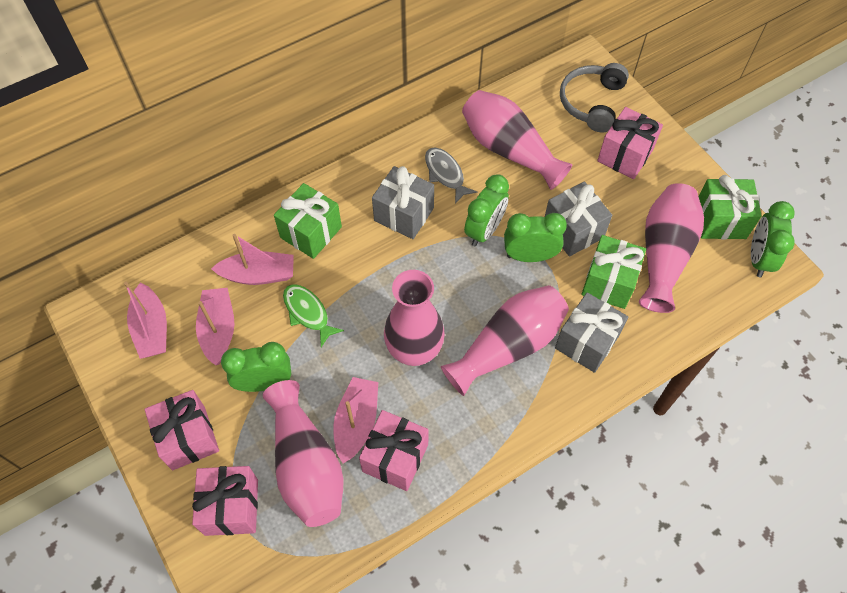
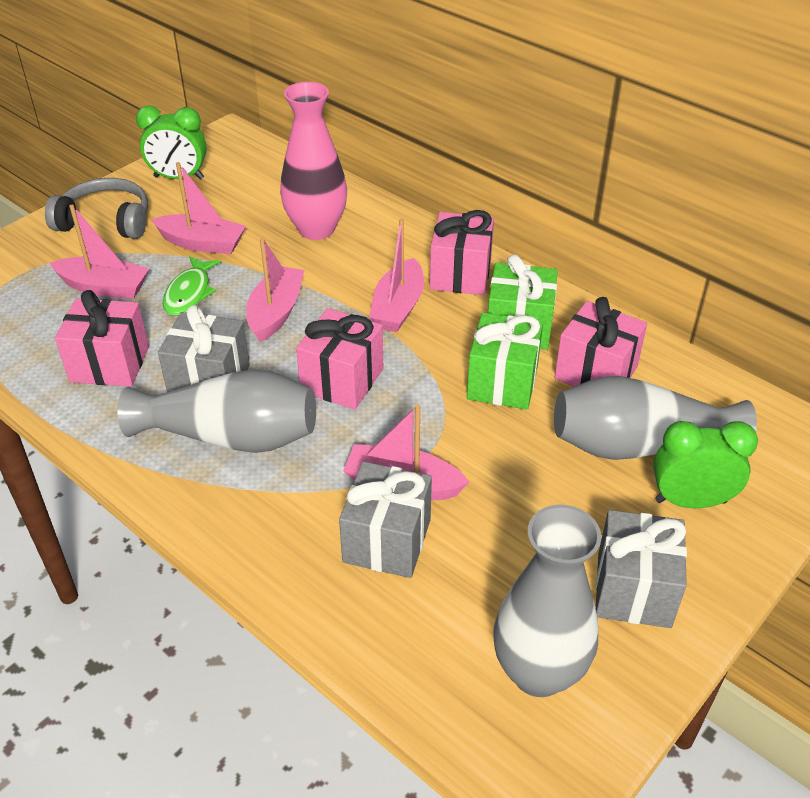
green clock: 4 -> 2
green gift: 3 -> 2
grey fish: 1 -> 0
grey vase: 0 -> 3
pink boat: 4 -> 5
pink vase: 5 -> 1

